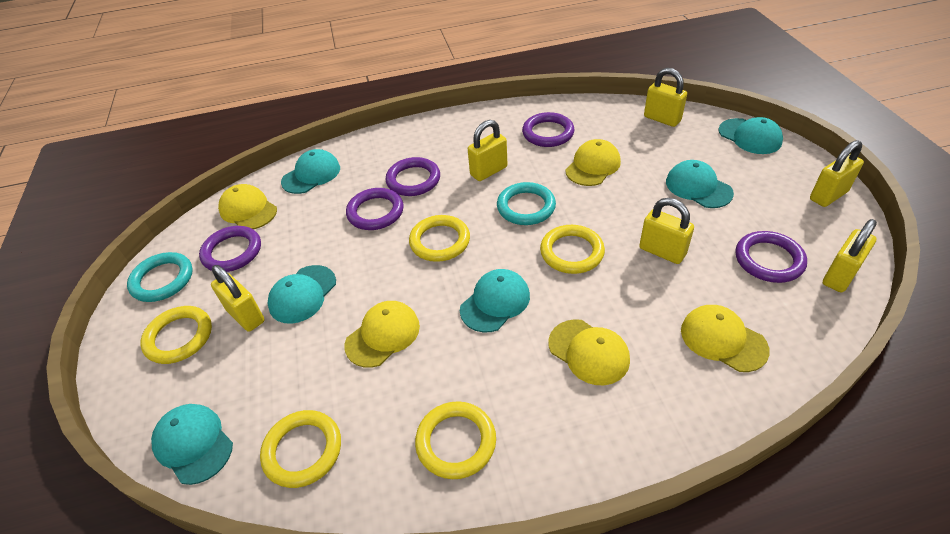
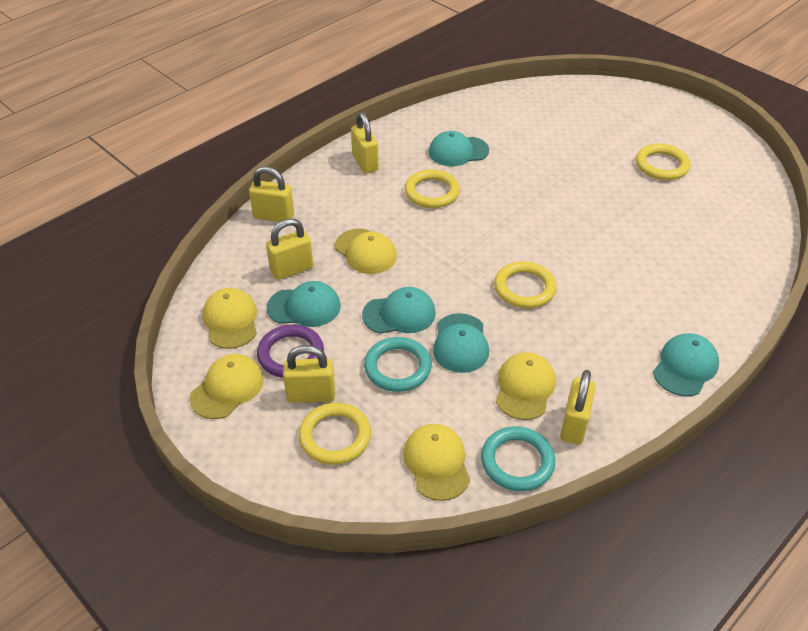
purple ring: 5 -> 1
turquoise cap: 6 -> 5
yellow padlock: 6 -> 5
yellow ring: 5 -> 4

